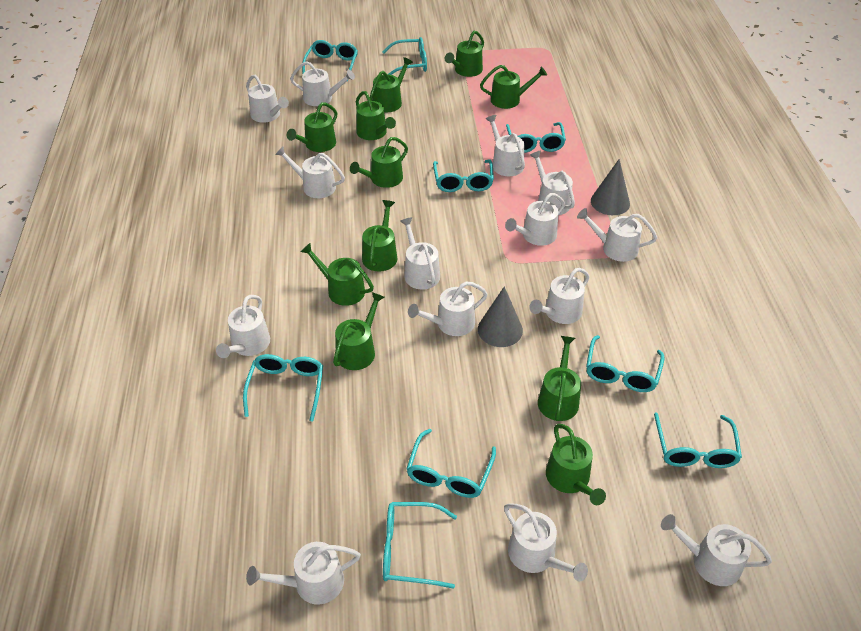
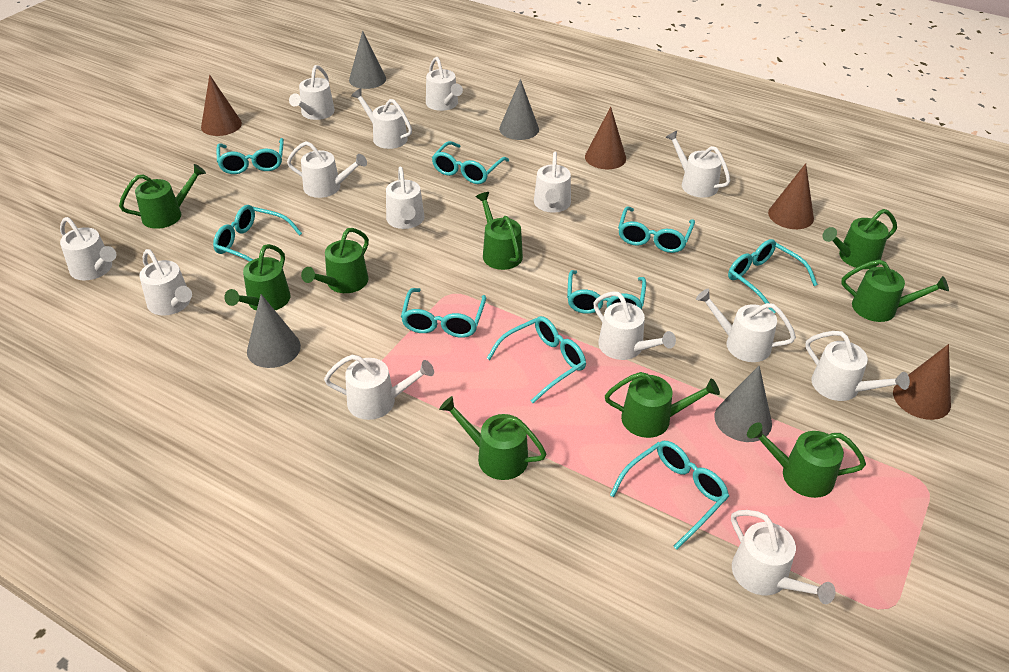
brown cone: 0 -> 4
green watering can: 11 -> 9
grey cone: 2 -> 4

